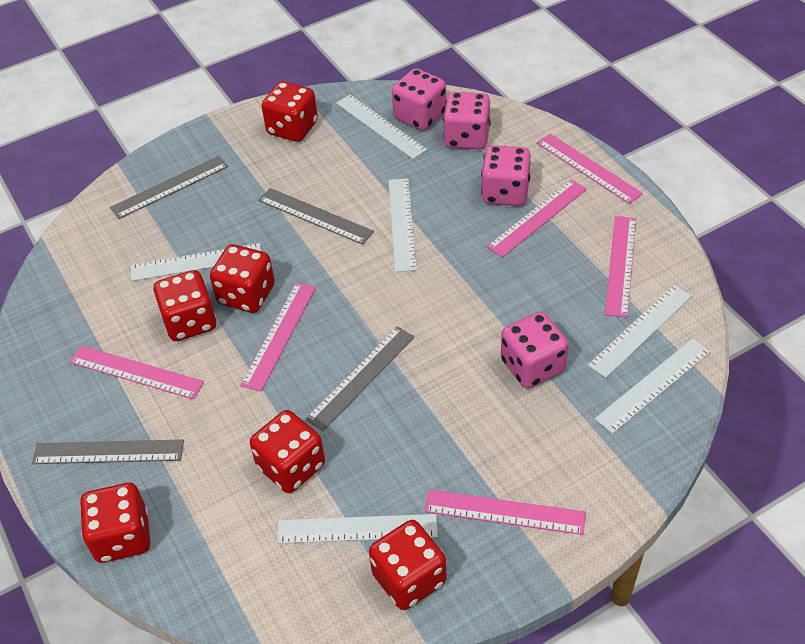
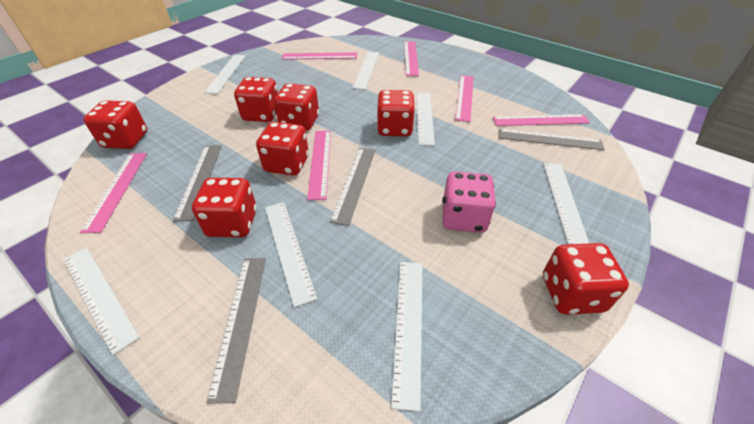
pink dice: 4 -> 1
red dice: 6 -> 7
white ruler: 6 -> 7

